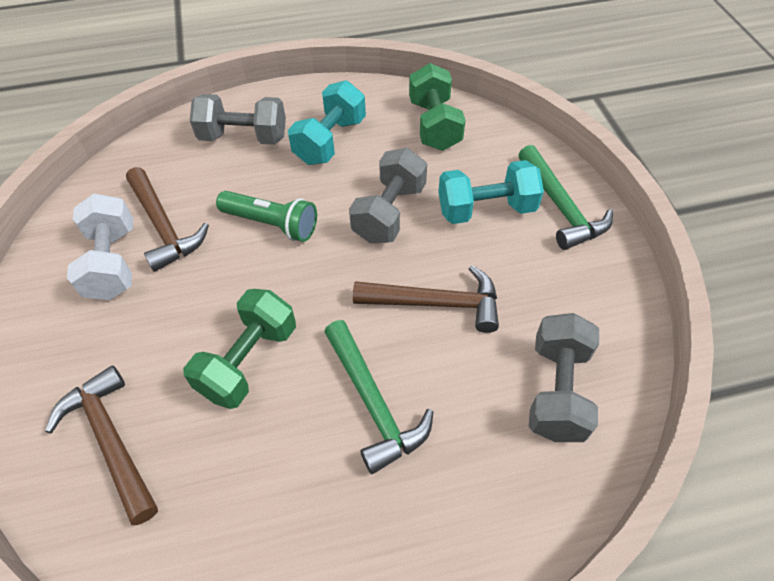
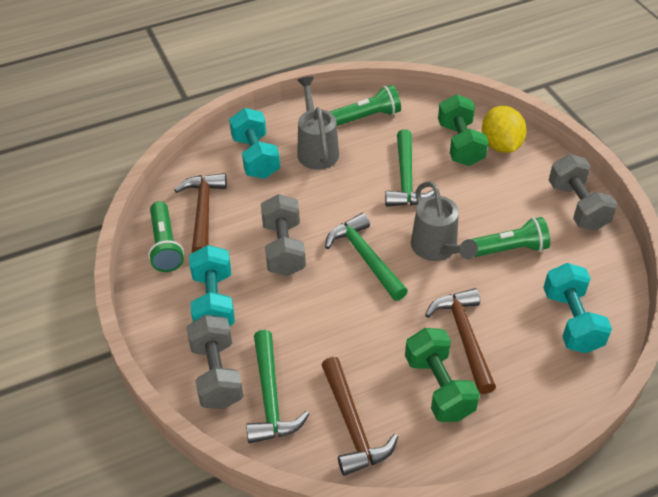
green flashlight: 1 -> 3
green hammer: 2 -> 3
grey watering can: 0 -> 2
turquoise dumbbell: 2 -> 3
white dumbbell: 1 -> 0
yellow lemon: 0 -> 1

